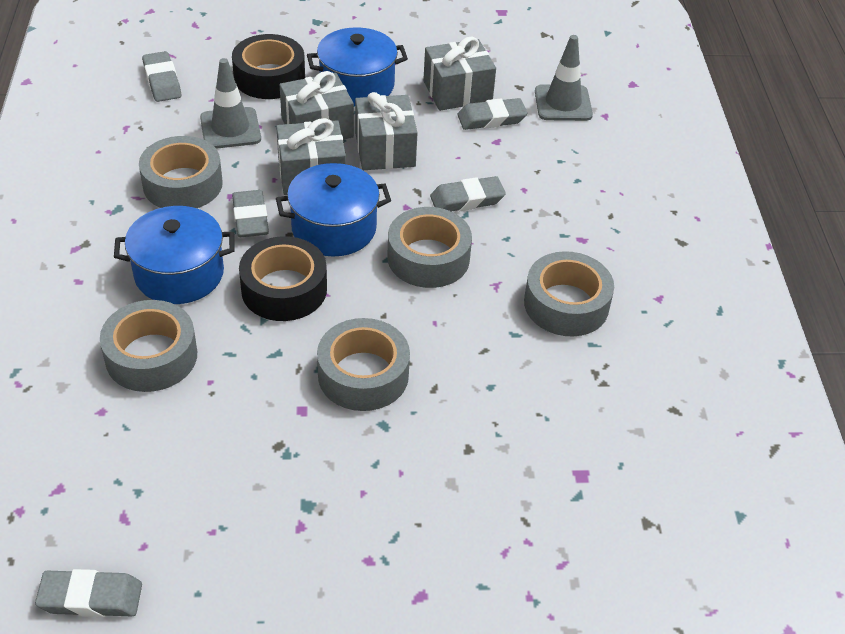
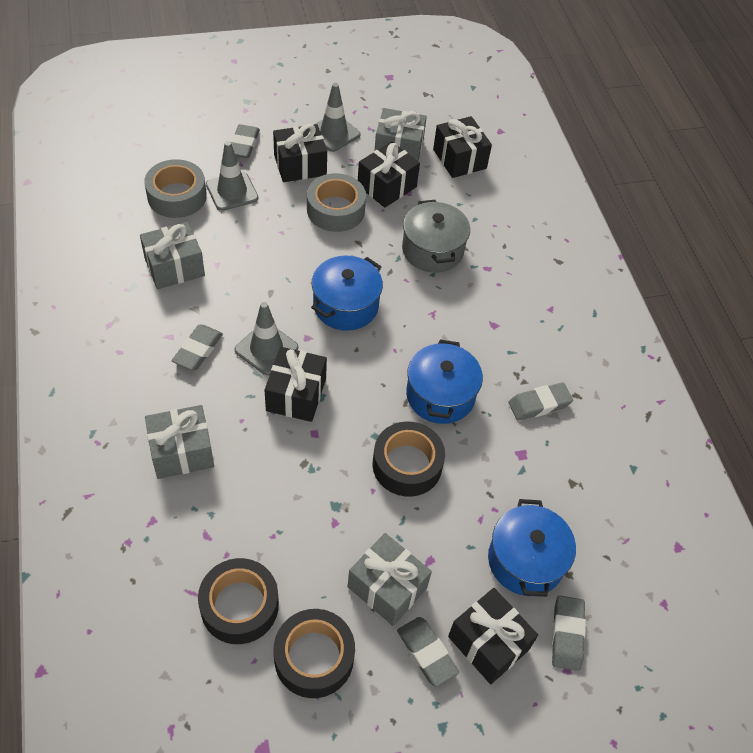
black gift: 0 -> 5
black tape: 2 -> 3
grey pot: 0 -> 1
grey tape: 5 -> 2
grey traffic cone: 2 -> 3

